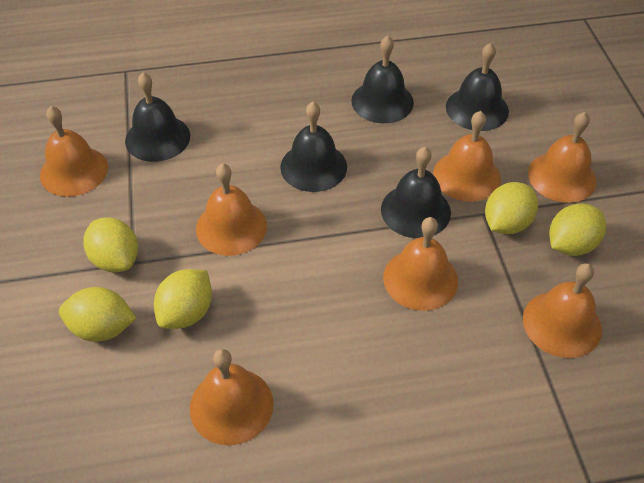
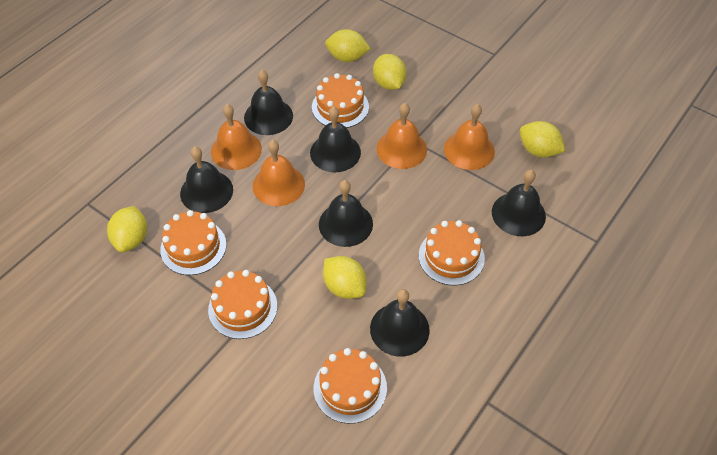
black bell: 5 -> 6
orange bell: 7 -> 4
orange cake: 0 -> 5

